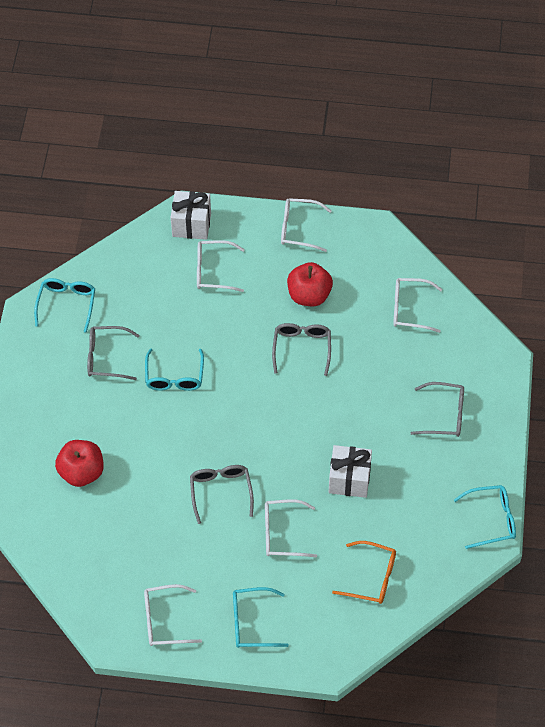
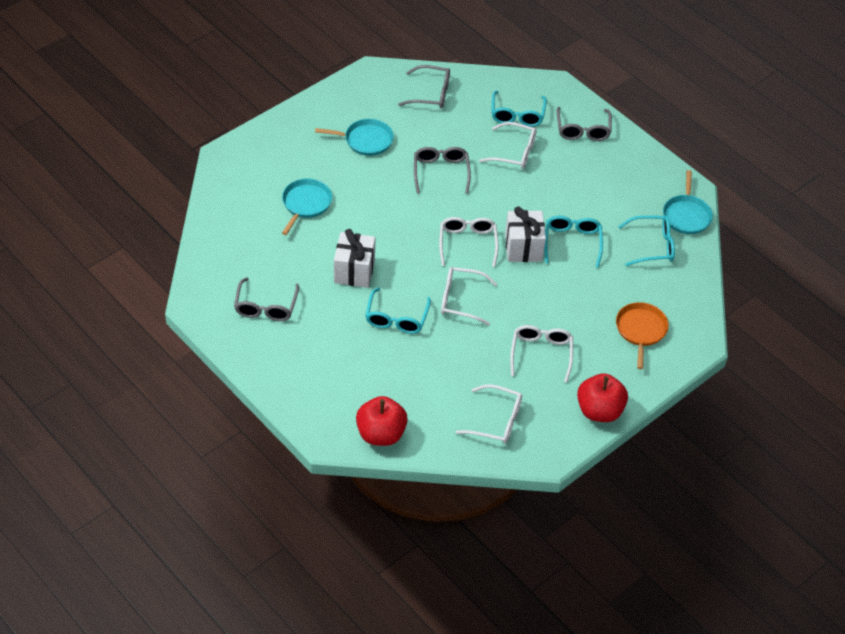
orange glasses: 1 -> 0
orange pan: 0 -> 1
turquoise pan: 0 -> 3

